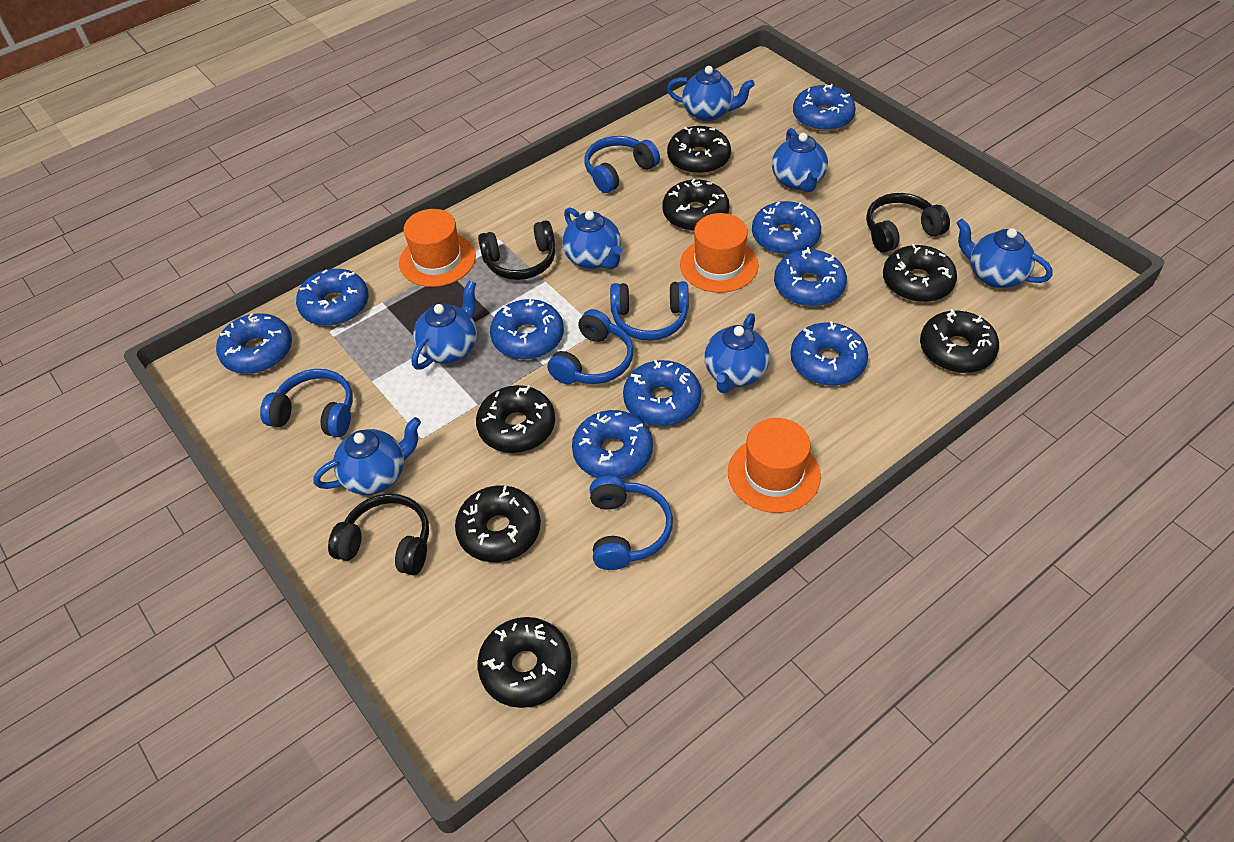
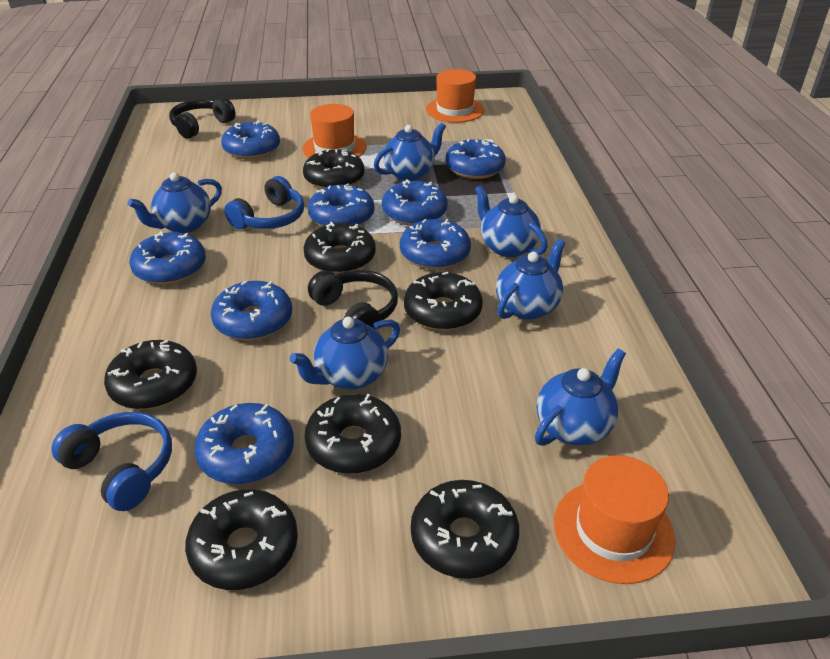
black headphones: 3 -> 2
blue donut: 9 -> 8
blue headphones: 5 -> 2
blue teapot: 7 -> 6

